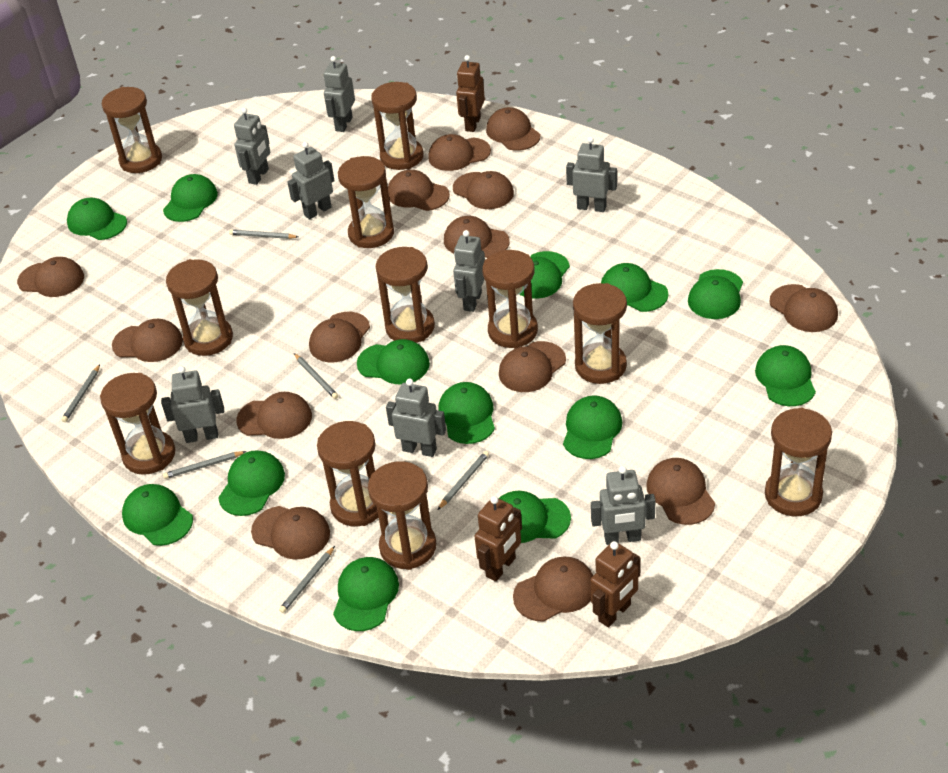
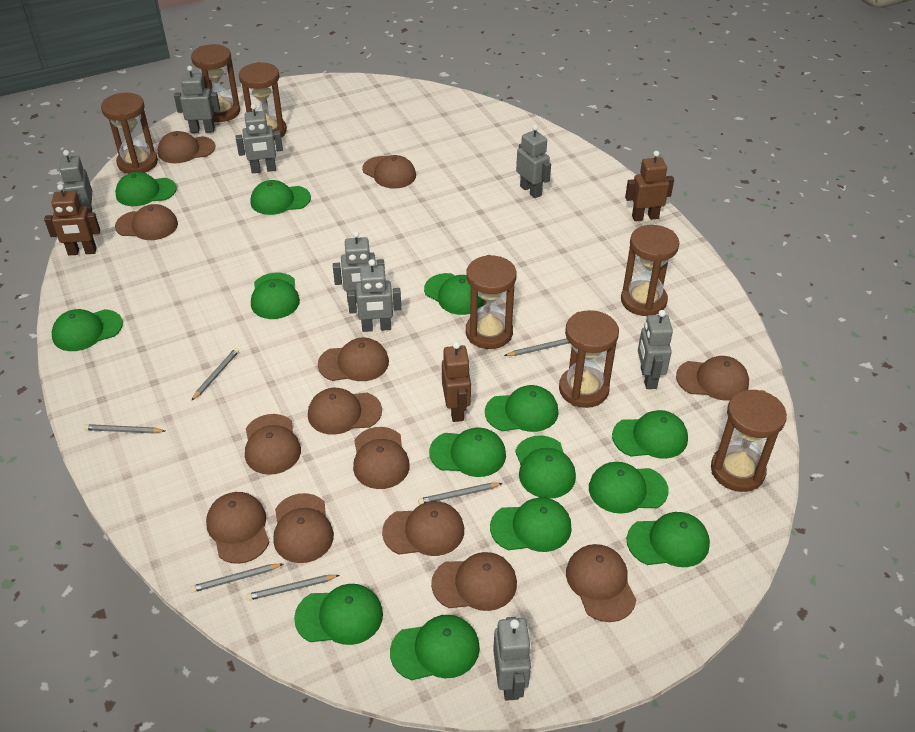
brown cap: 14 -> 13
brown hourglass: 11 -> 7
green cap: 13 -> 14

